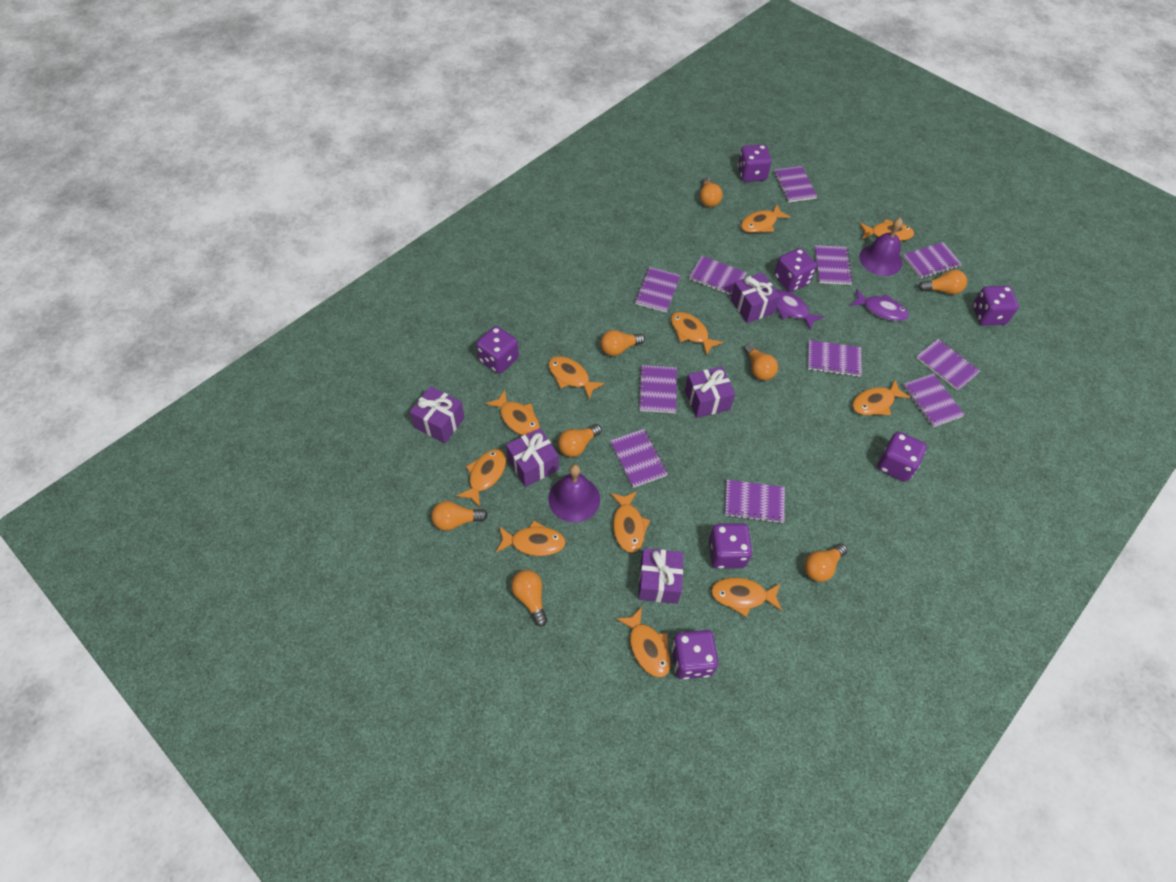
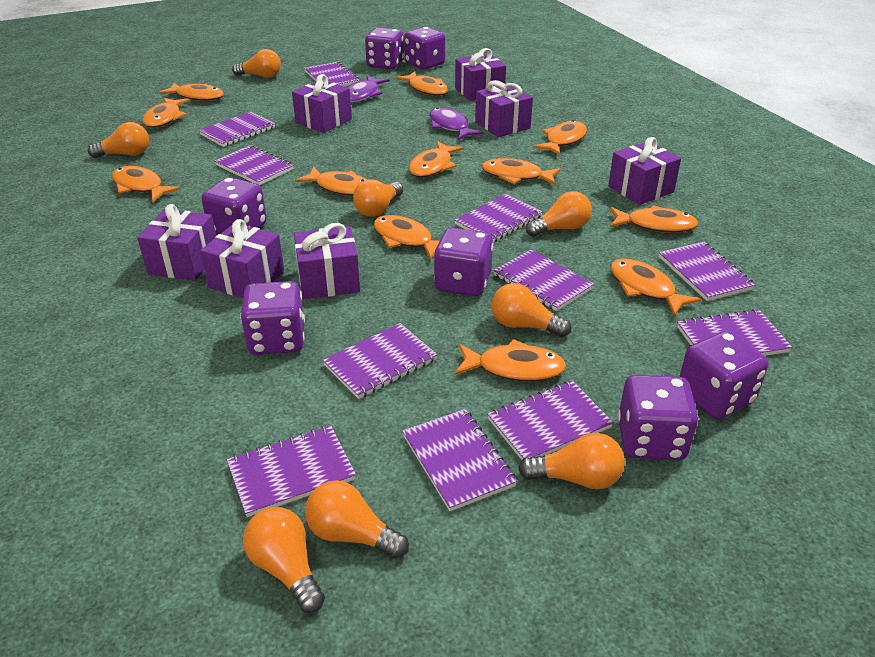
orange fish: 11 -> 12
purple bell: 2 -> 0
purple gift: 5 -> 7

